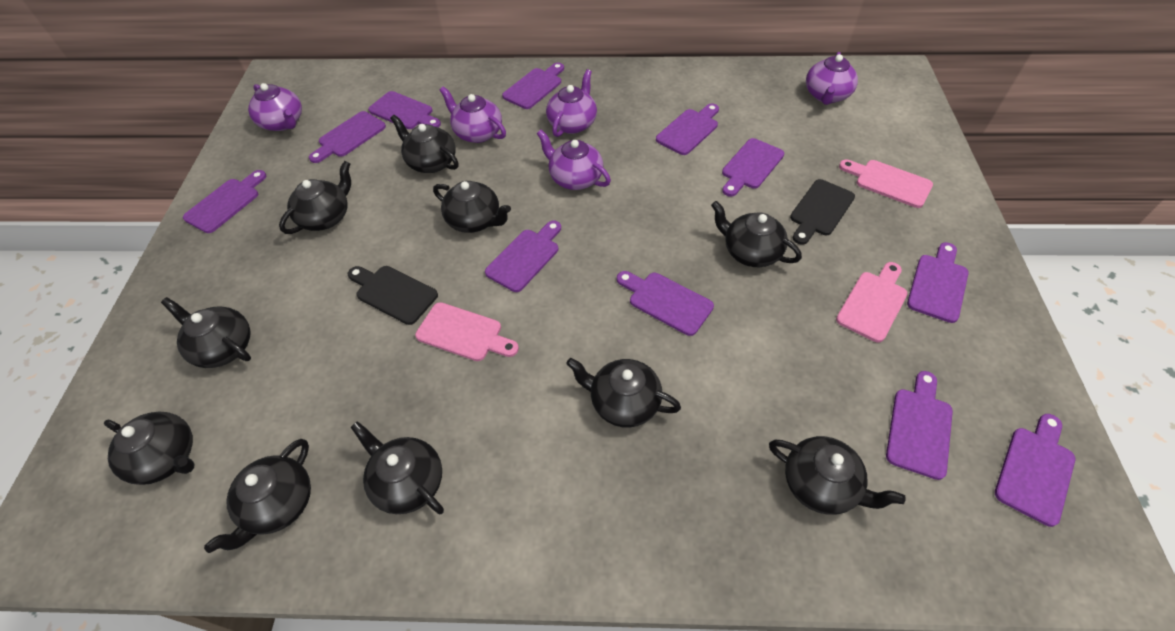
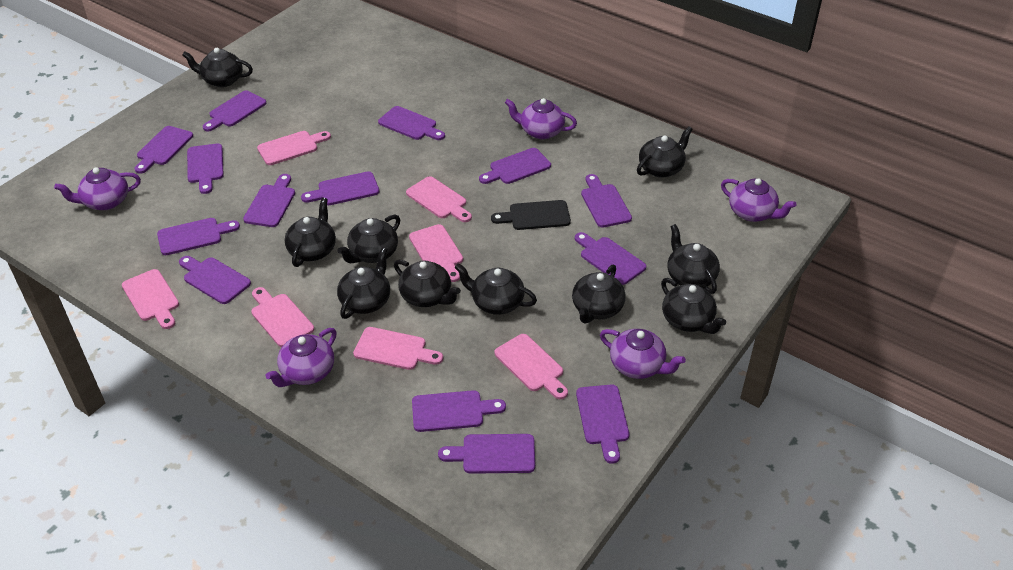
black cutting board: 2 -> 1
pink cutting board: 3 -> 7
purple cutting board: 11 -> 14

